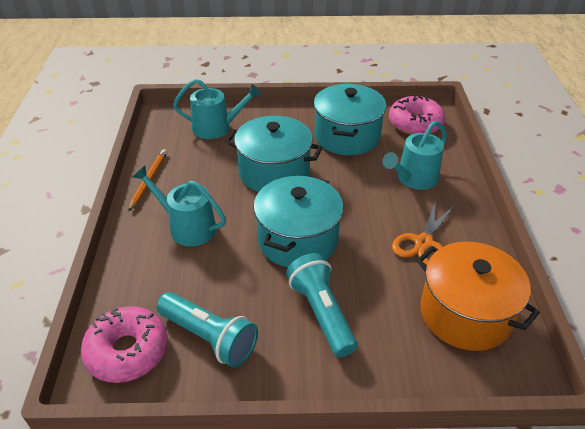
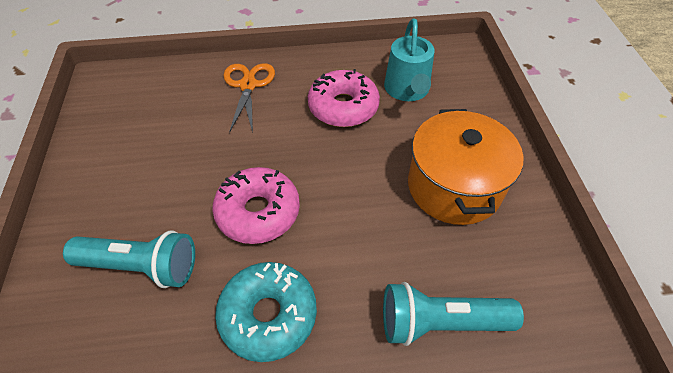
orange pencil: 1 -> 0
turquoise donut: 0 -> 1
turquoise pot: 3 -> 0
turquoise watering can: 3 -> 1

